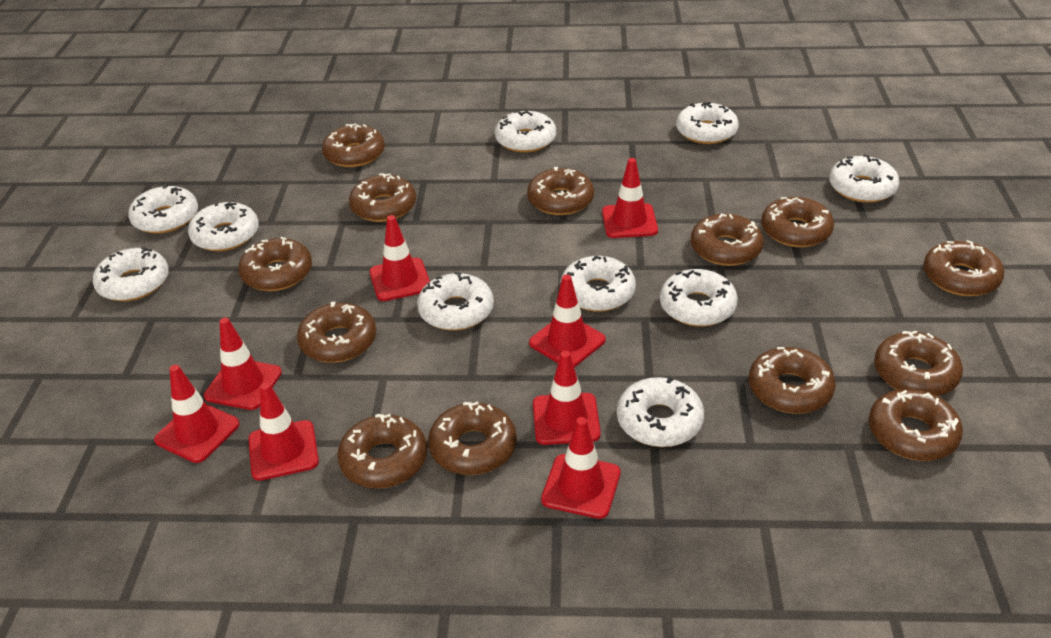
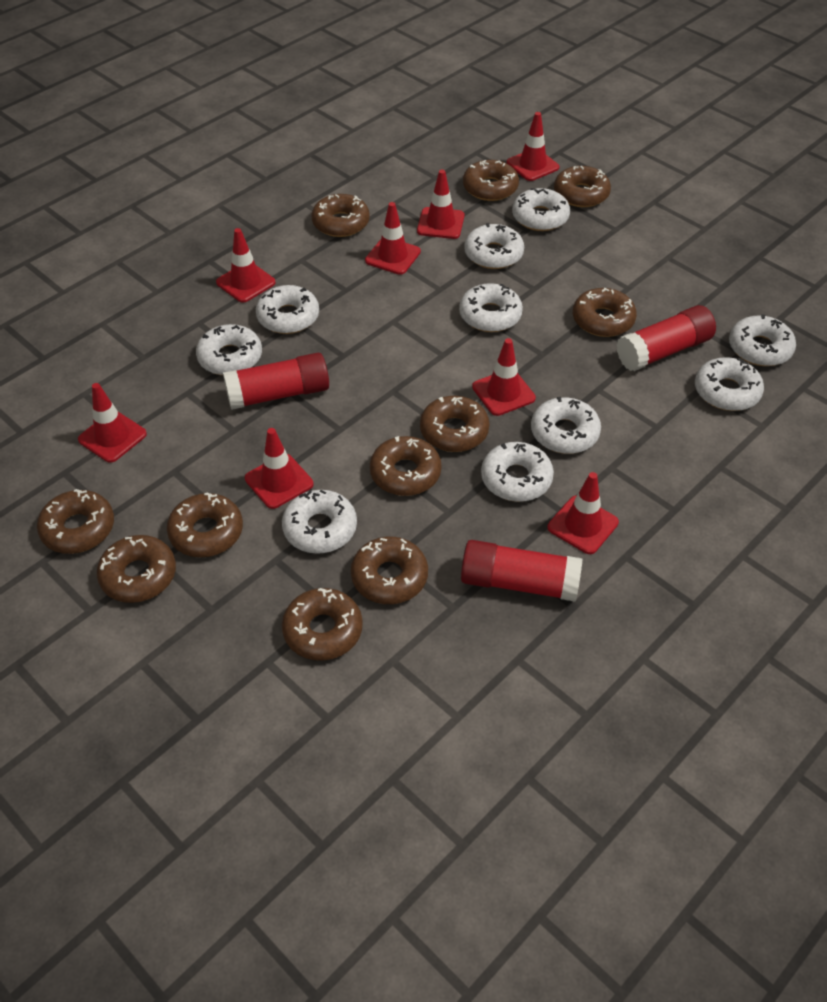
brown donut: 13 -> 11
red glue stick: 0 -> 3

